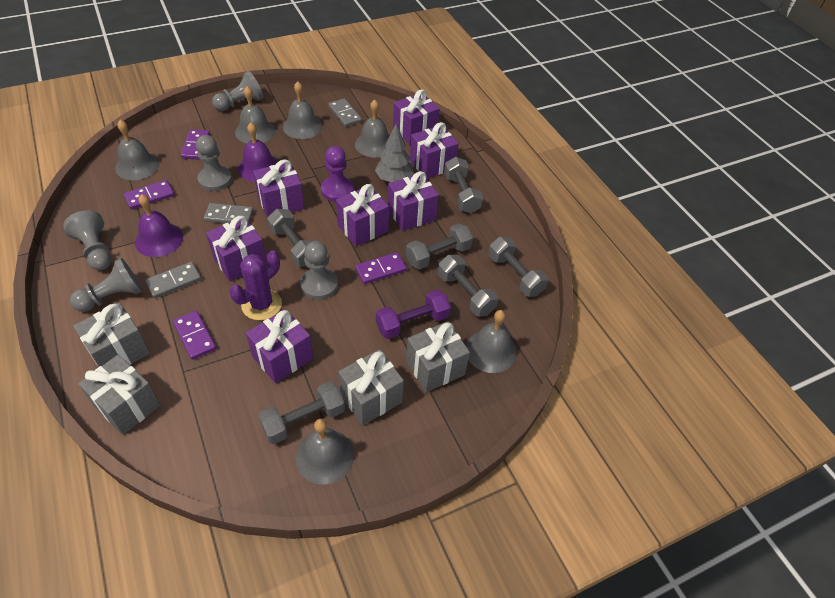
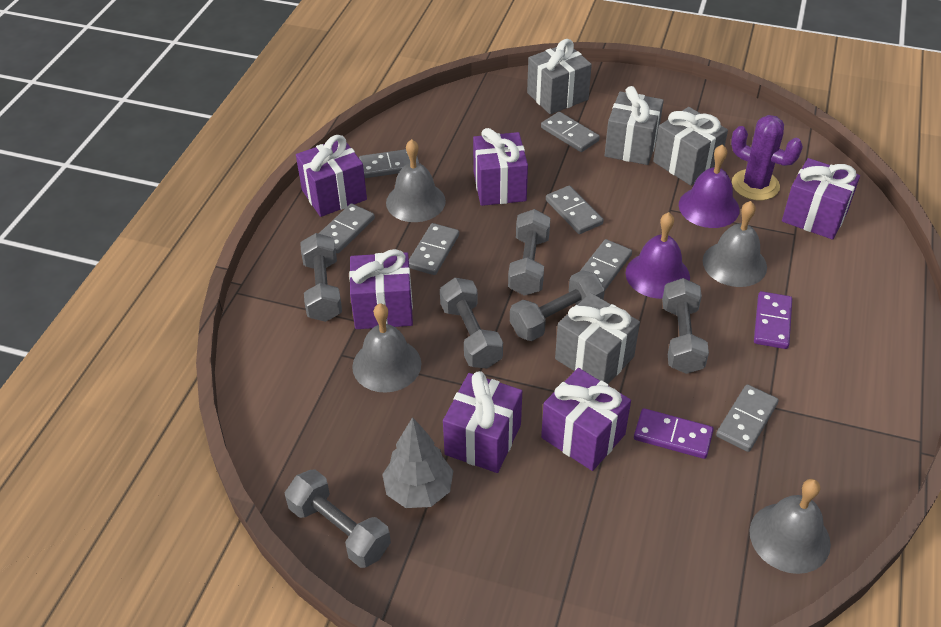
grey bell: 6 -> 4
grey domino: 3 -> 7
grey pawn: 5 -> 0
purple domino: 4 -> 2
purple dumbbell: 1 -> 0
purple gift: 7 -> 6
purple pawn: 1 -> 0

